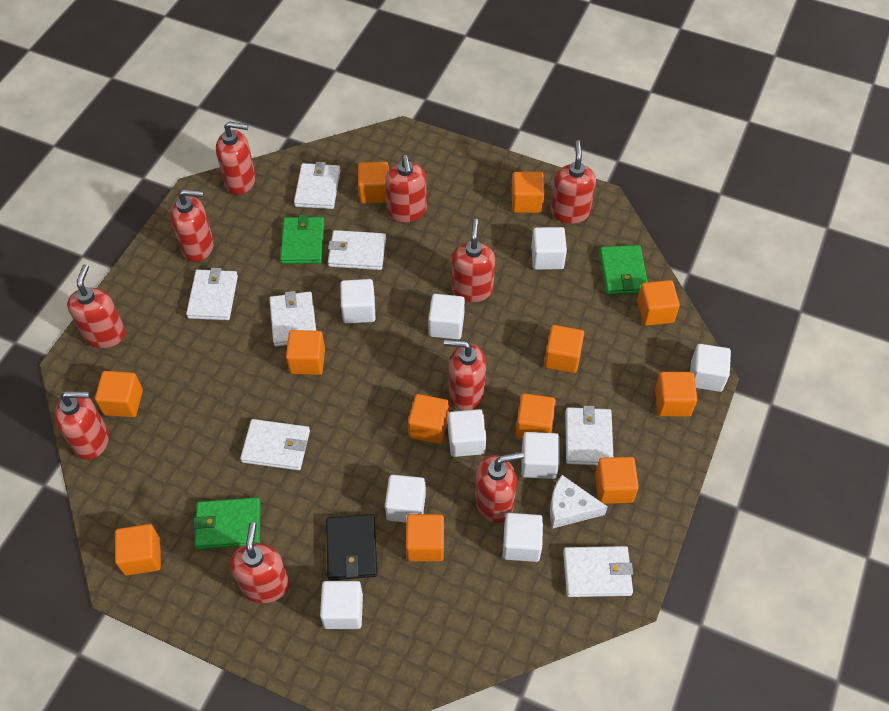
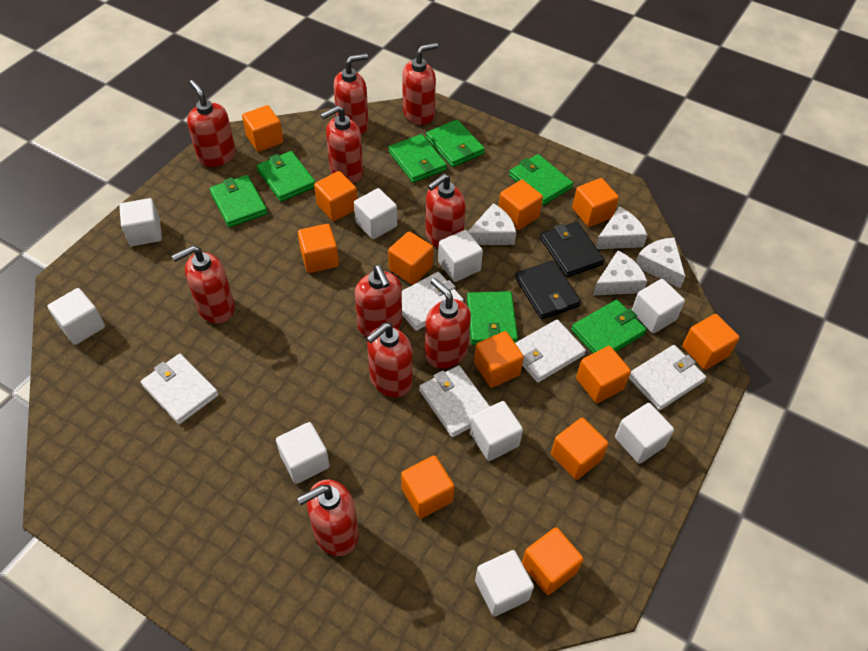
black wallet: 1 -> 2
green wallet: 3 -> 7
white cheese: 1 -> 4
white wallet: 7 -> 5

